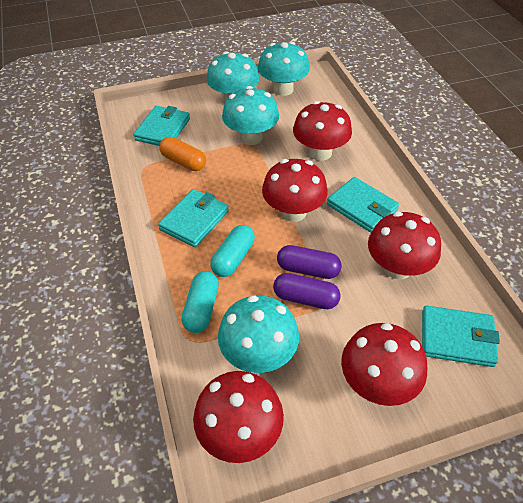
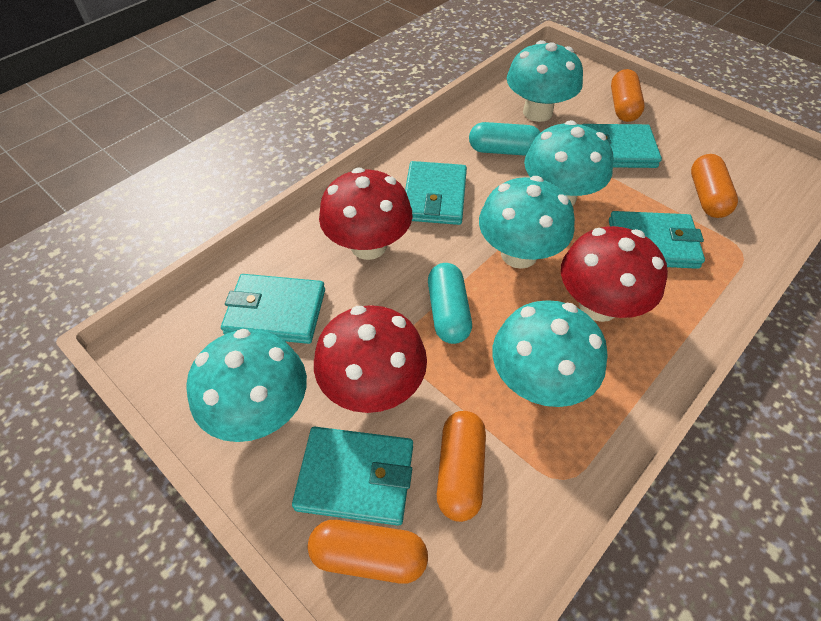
orange capsule: 1 -> 4
purple capsule: 2 -> 0
red mushroom: 5 -> 3
turquoise mushroom: 4 -> 5
turquoise wallet: 4 -> 5

